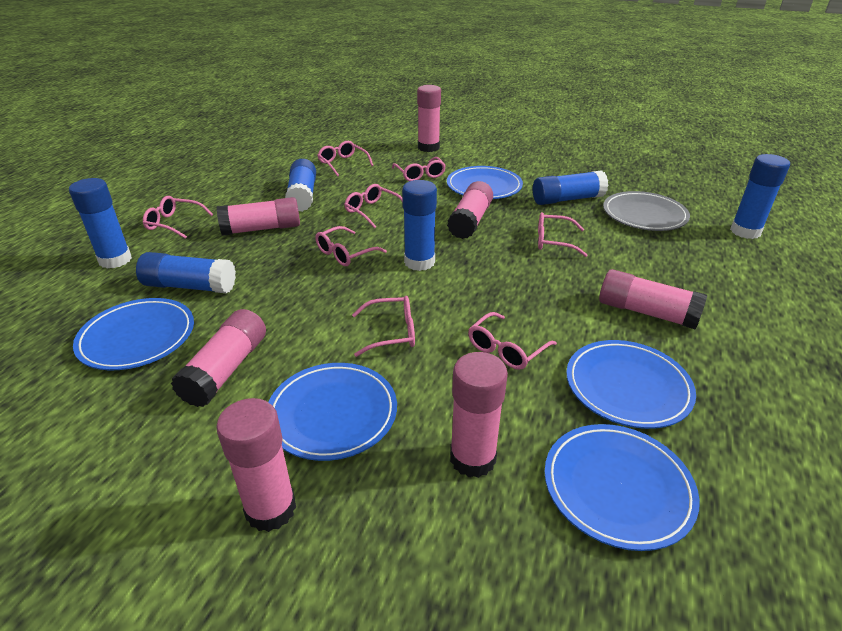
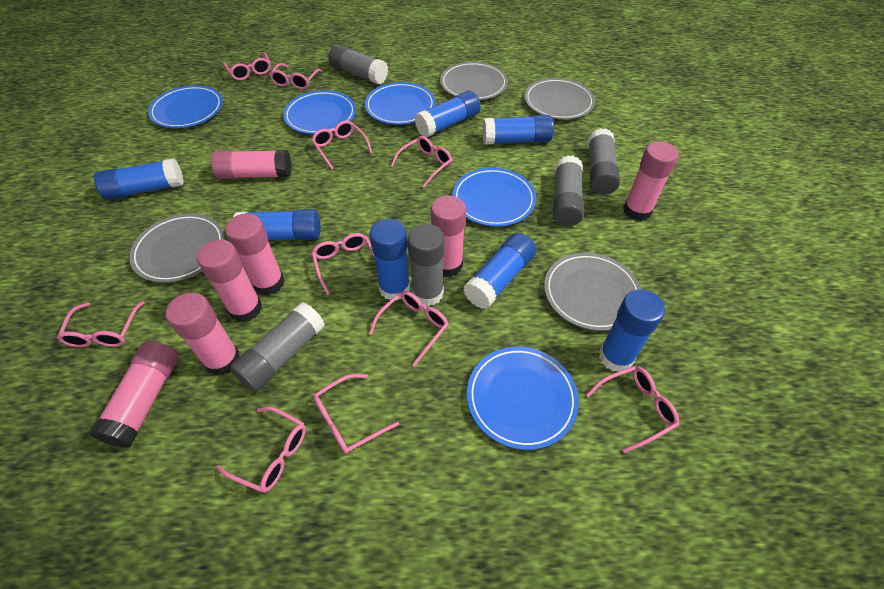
blue glue stick: 6 -> 7
grey glue stick: 0 -> 5
grey plate: 1 -> 4
pink glasses: 8 -> 10

